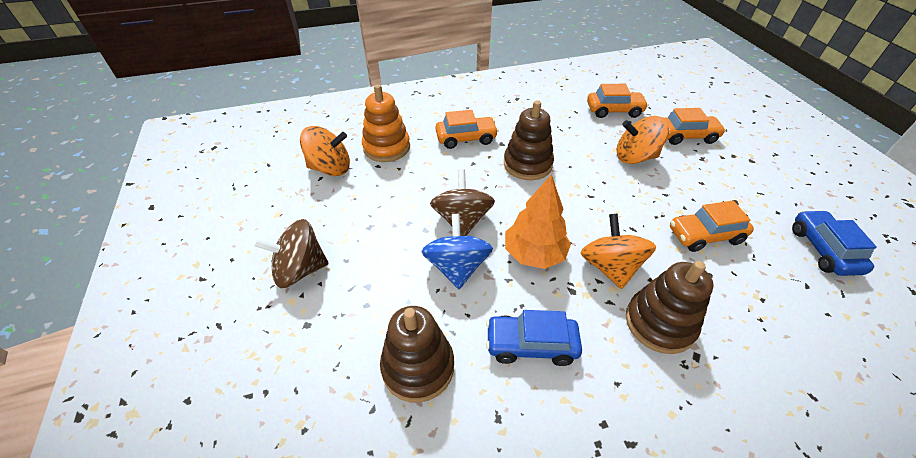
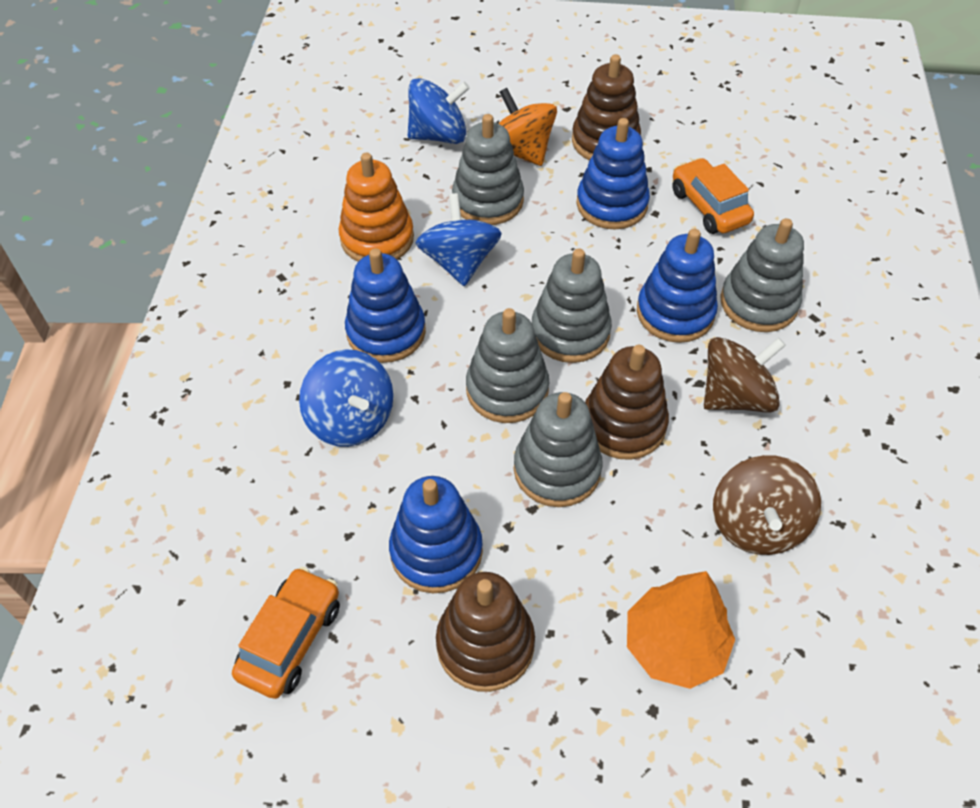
blue car: 2 -> 0
blue spinning top: 1 -> 3
blue stacking toy: 0 -> 4
grey stacking toy: 0 -> 5
orange car: 4 -> 2
orange spinning top: 3 -> 1

